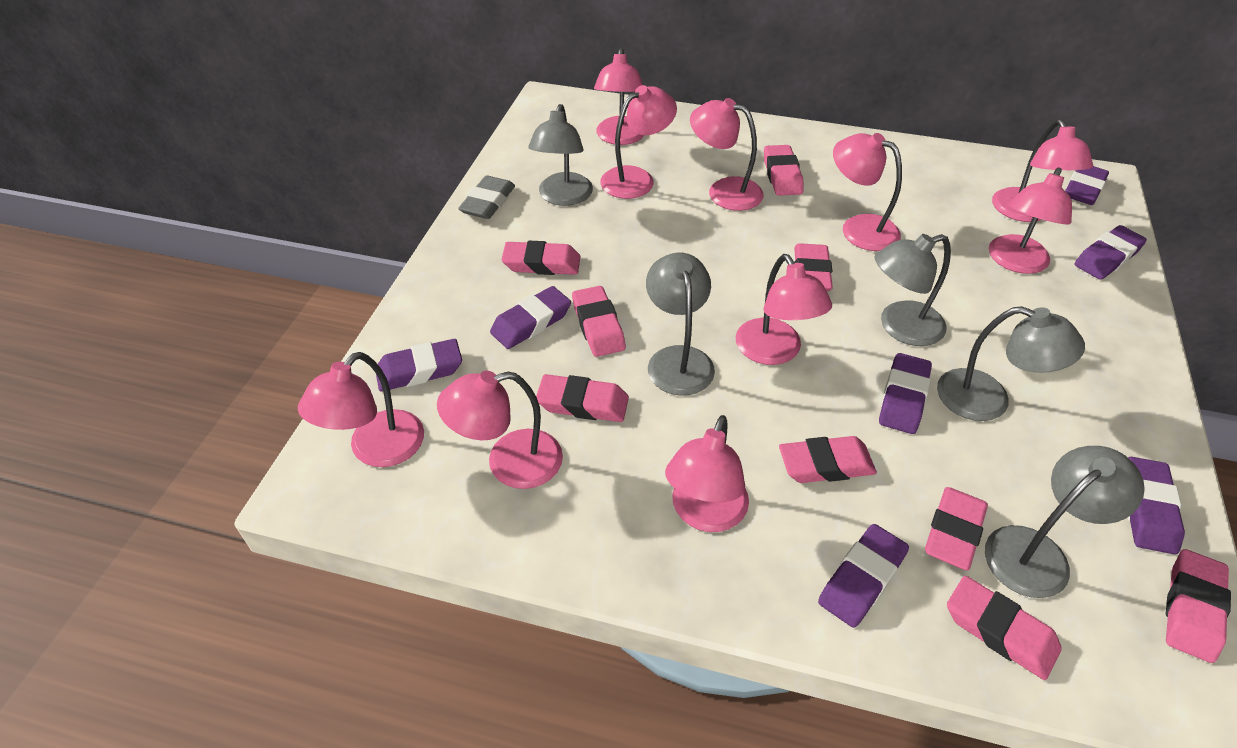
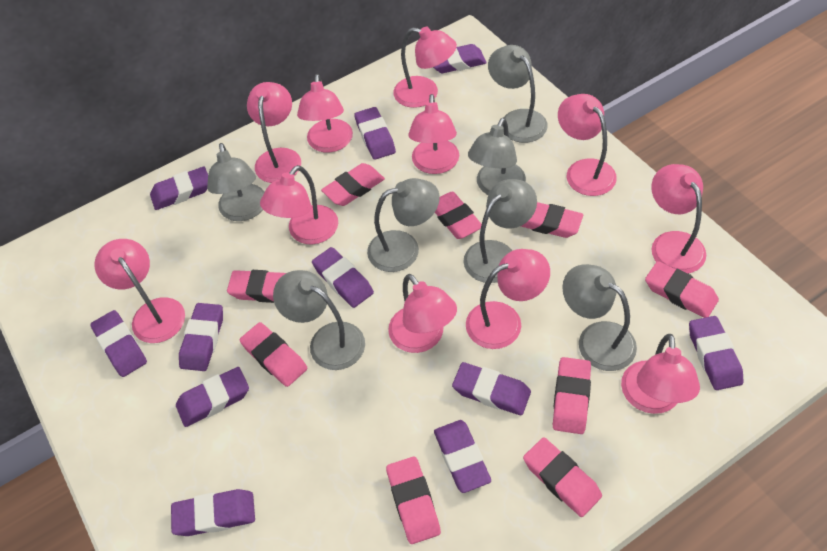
grey eraser: 1 -> 0
grey lamp: 5 -> 7
pink lamp: 10 -> 11
purple eraser: 7 -> 11

